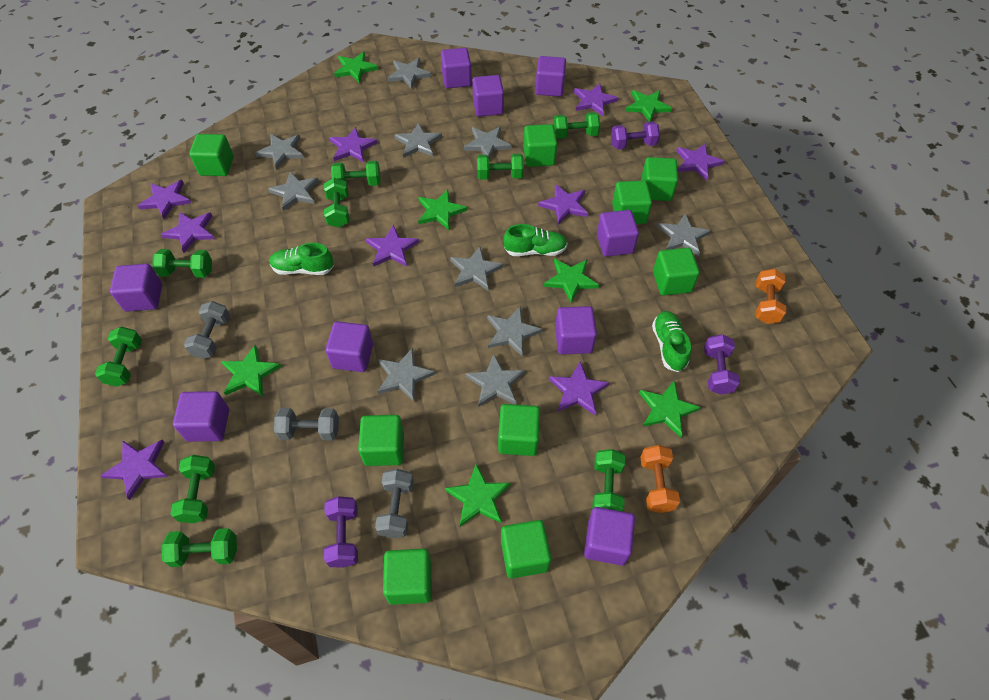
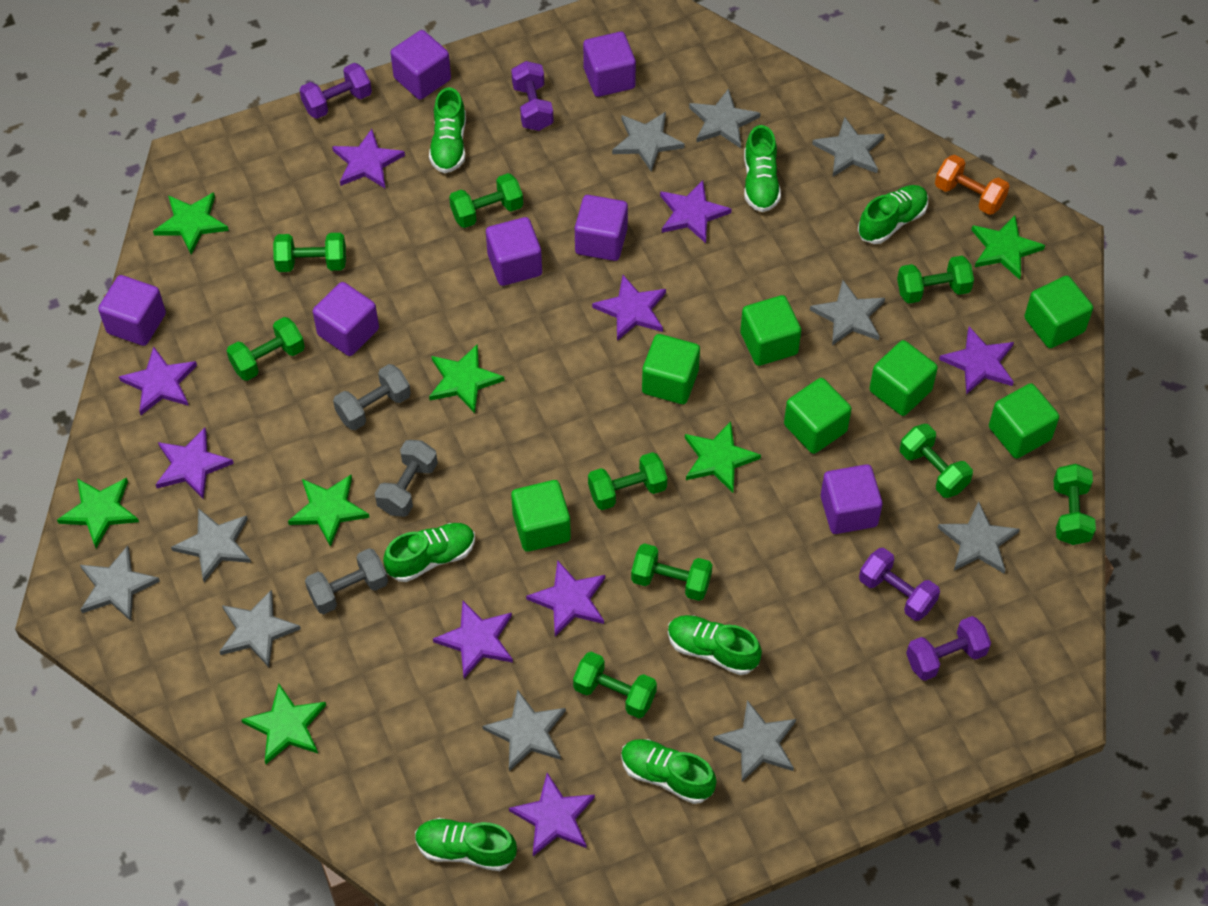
green cube: 9 -> 7
green shoe: 3 -> 7
orange dumbbell: 2 -> 1
purple cube: 9 -> 7
purple dumbbell: 3 -> 4

